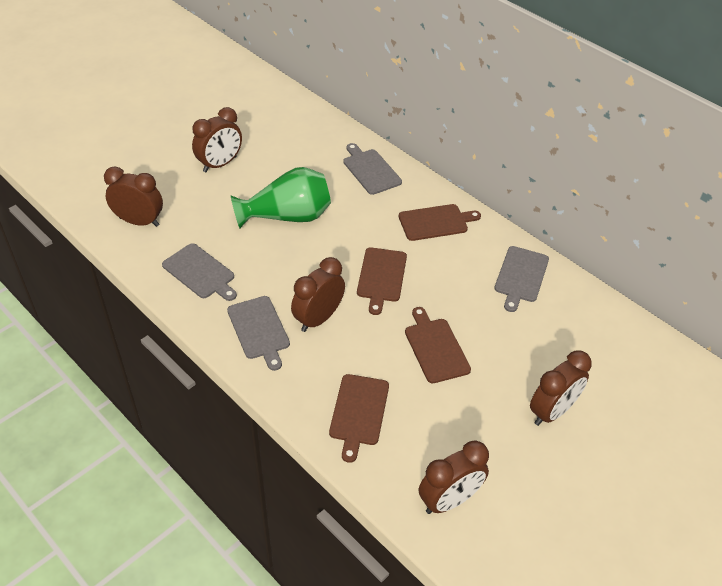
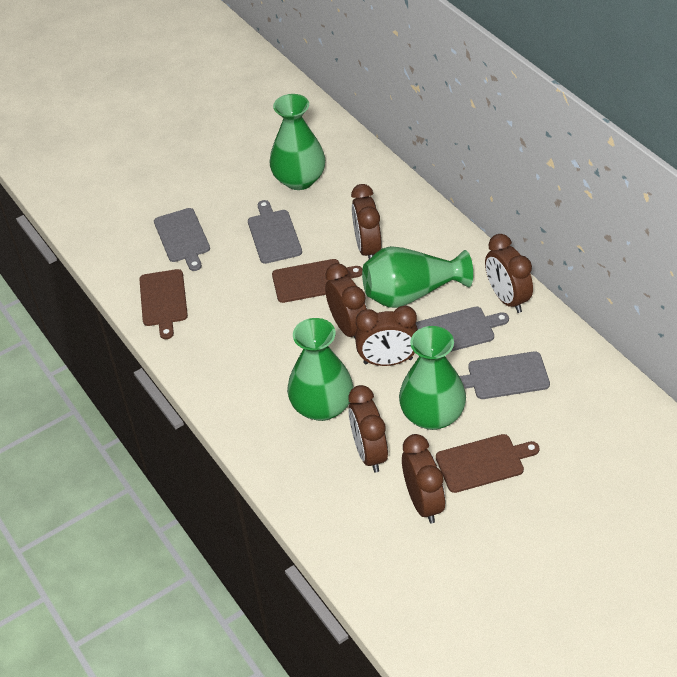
brown clock: 5 -> 6
brown cutting board: 4 -> 3
green vase: 1 -> 4

